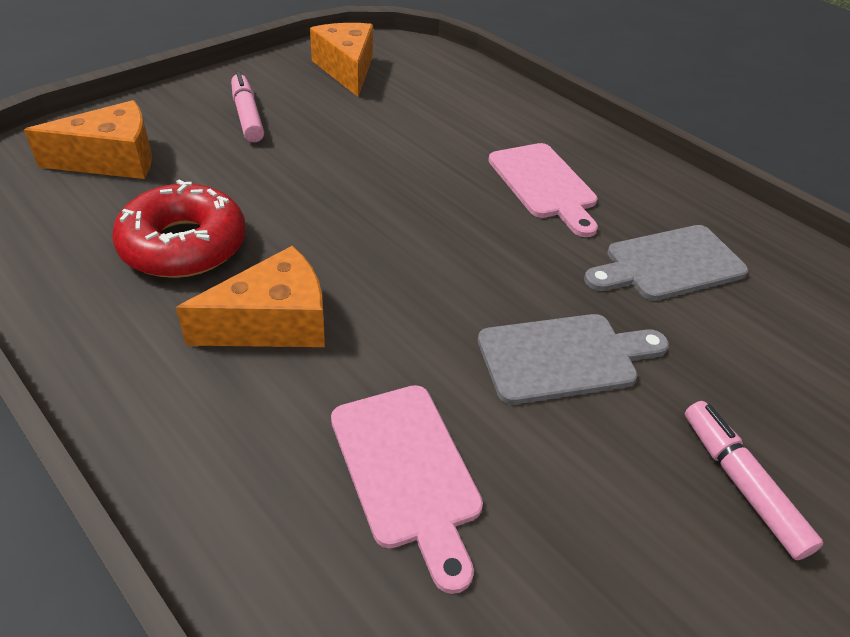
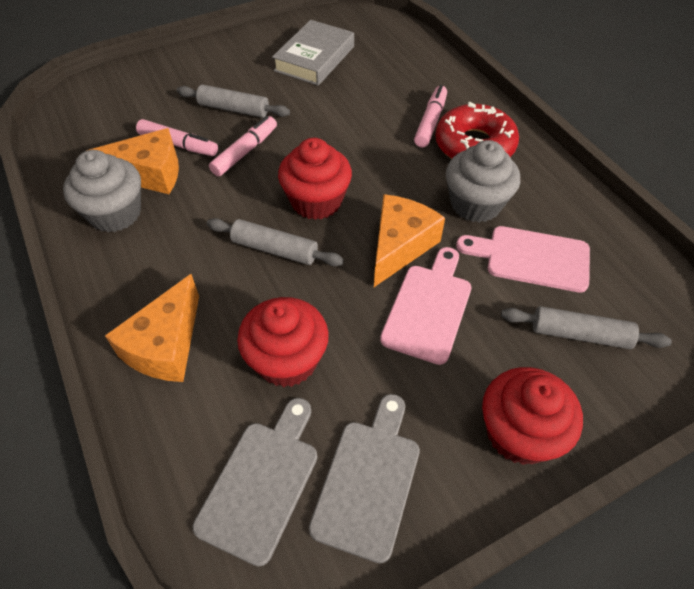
grey book: 0 -> 1
grey cupcake: 0 -> 2
grey rolling pin: 0 -> 3
pink marker: 2 -> 3
red cupcake: 0 -> 3

